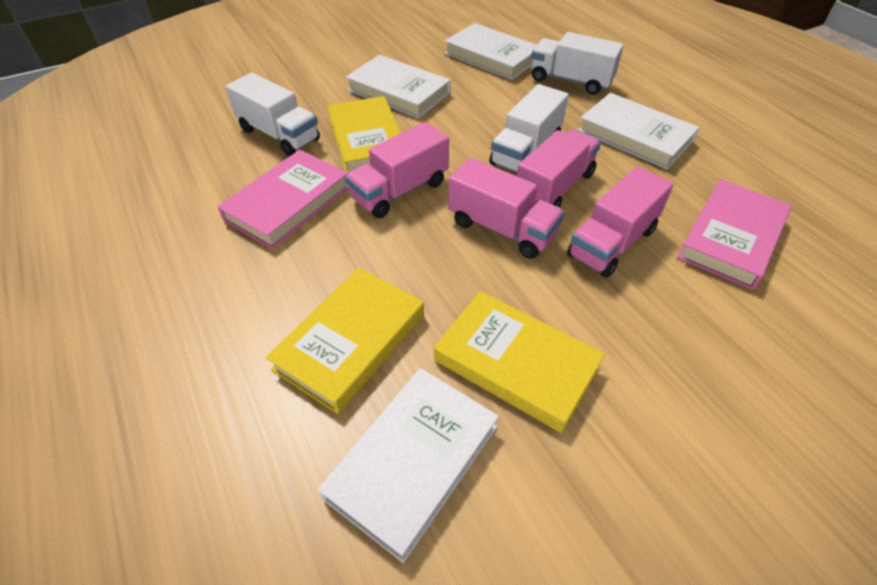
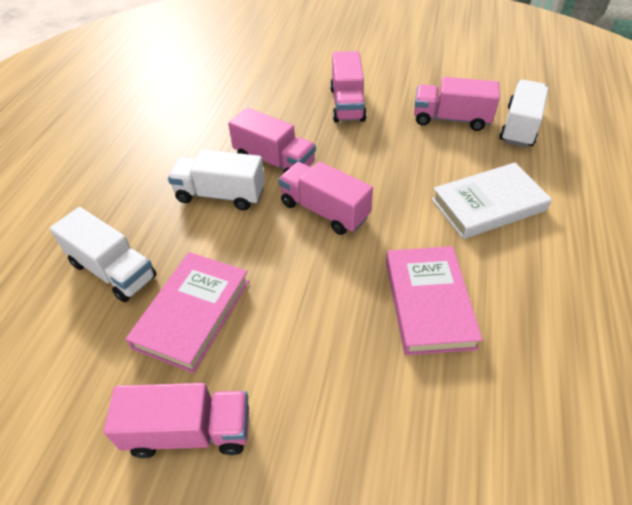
pink truck: 4 -> 5
white book: 4 -> 1
yellow book: 3 -> 0

